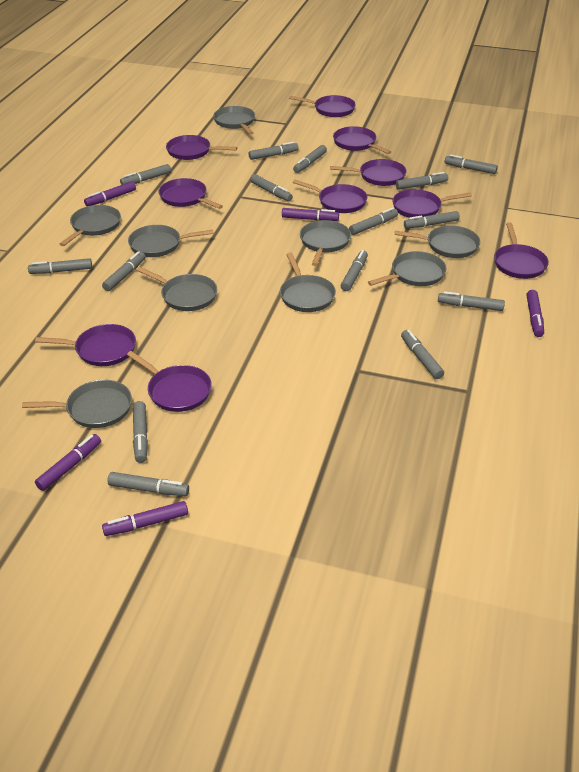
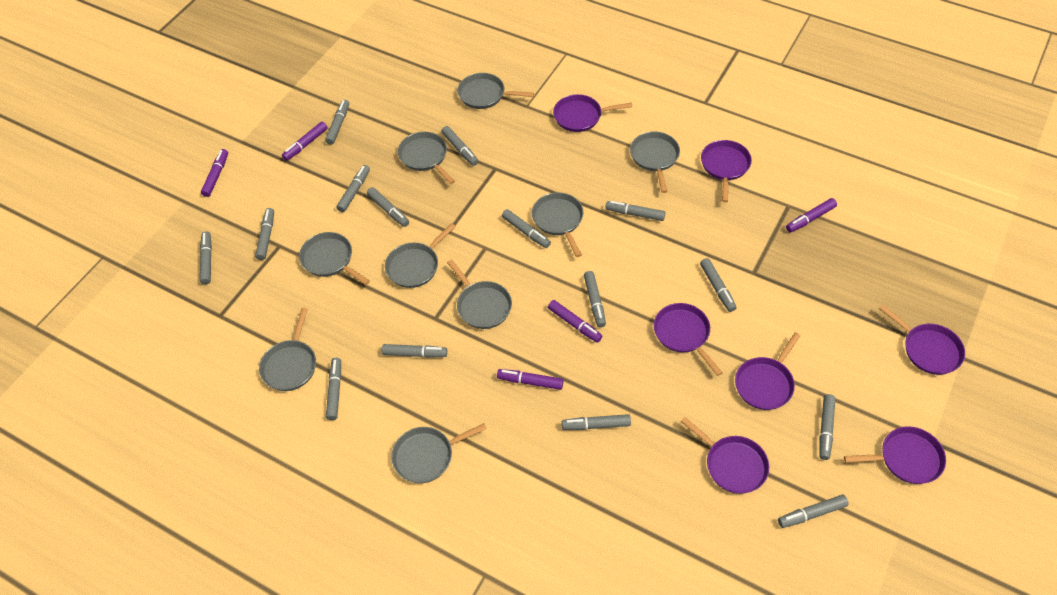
purple pan: 10 -> 7

